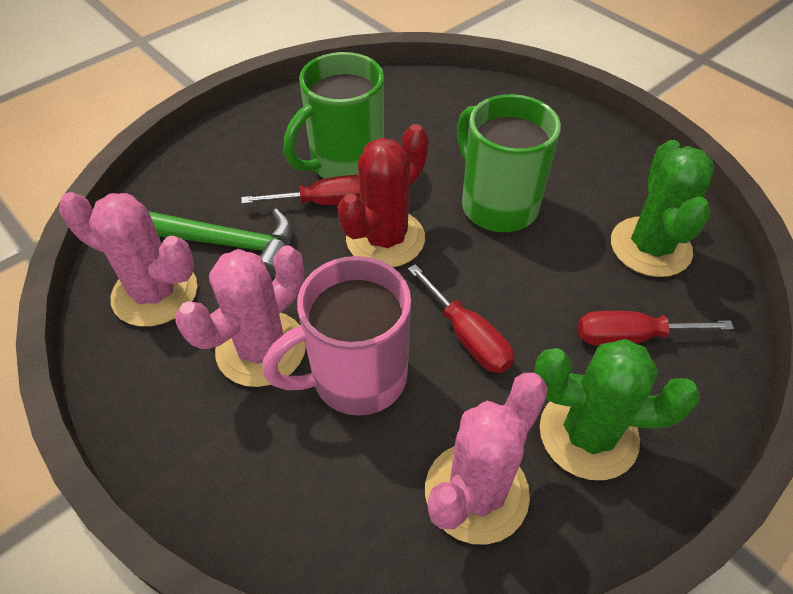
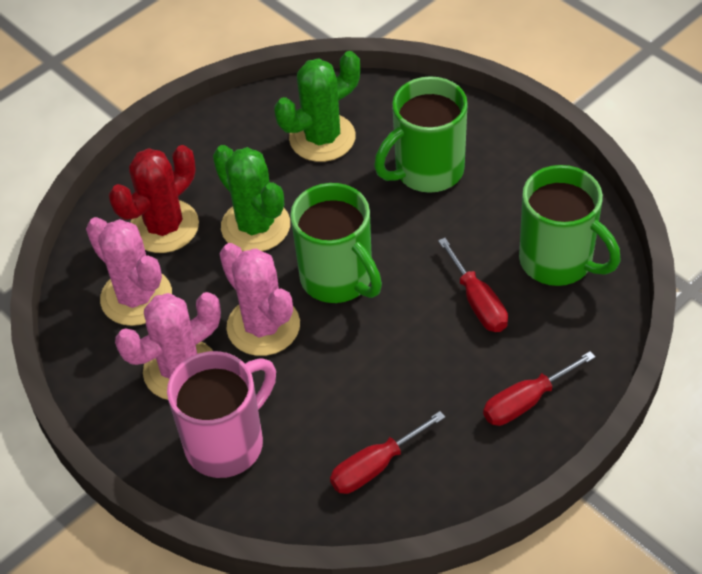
green hammer: 1 -> 0
green mug: 2 -> 3

